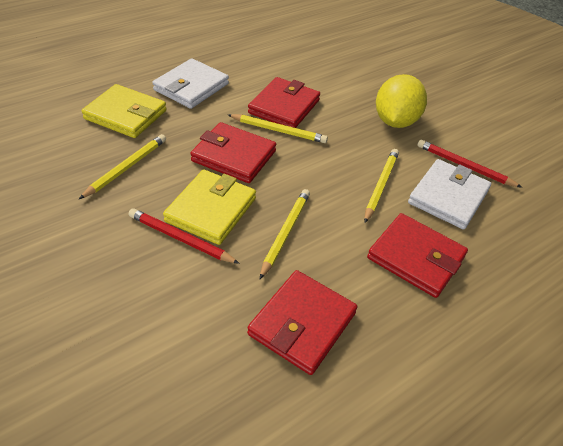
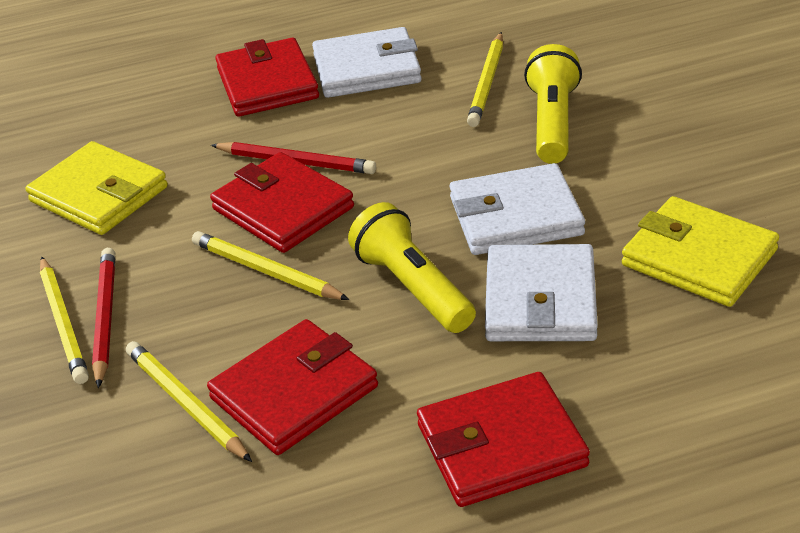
white wallet: 2 -> 3
yellow flashlight: 0 -> 2
yellow lemon: 1 -> 0

